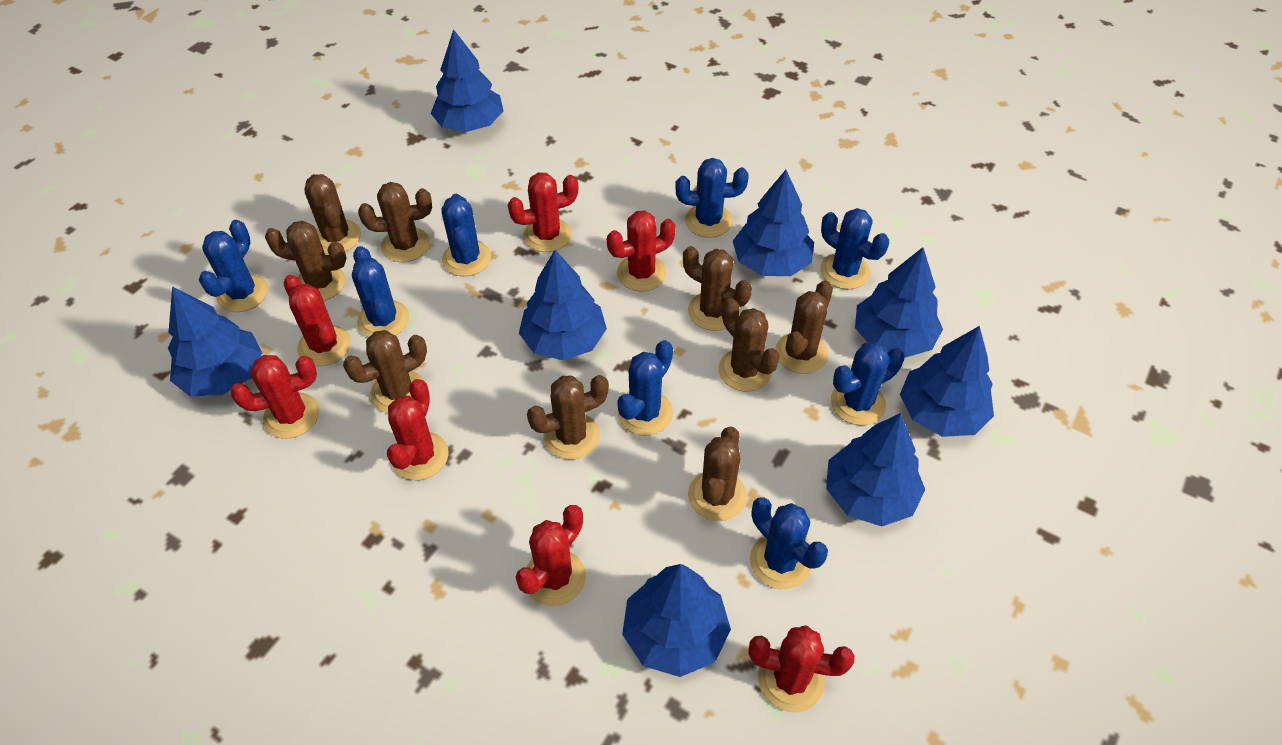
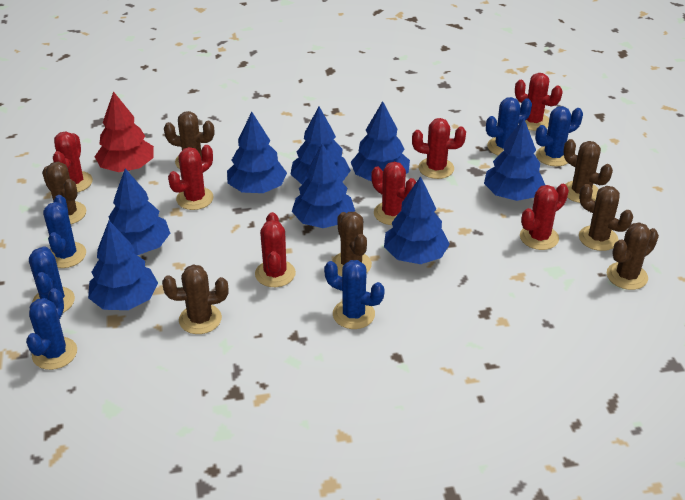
blue cactus: 8 -> 6
brown cactus: 9 -> 7
red tree: 0 -> 1

